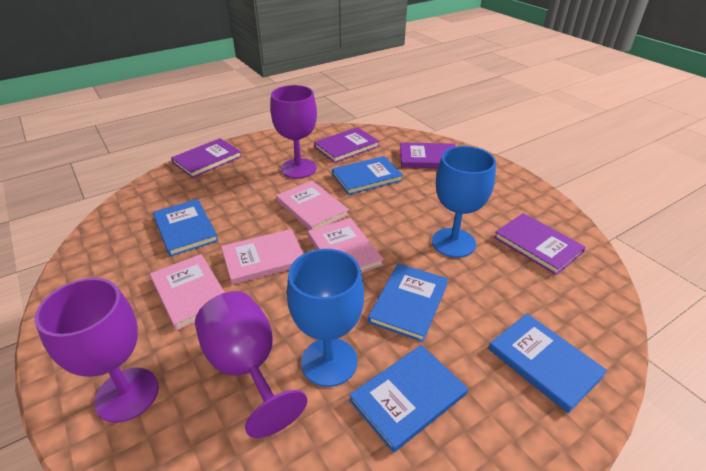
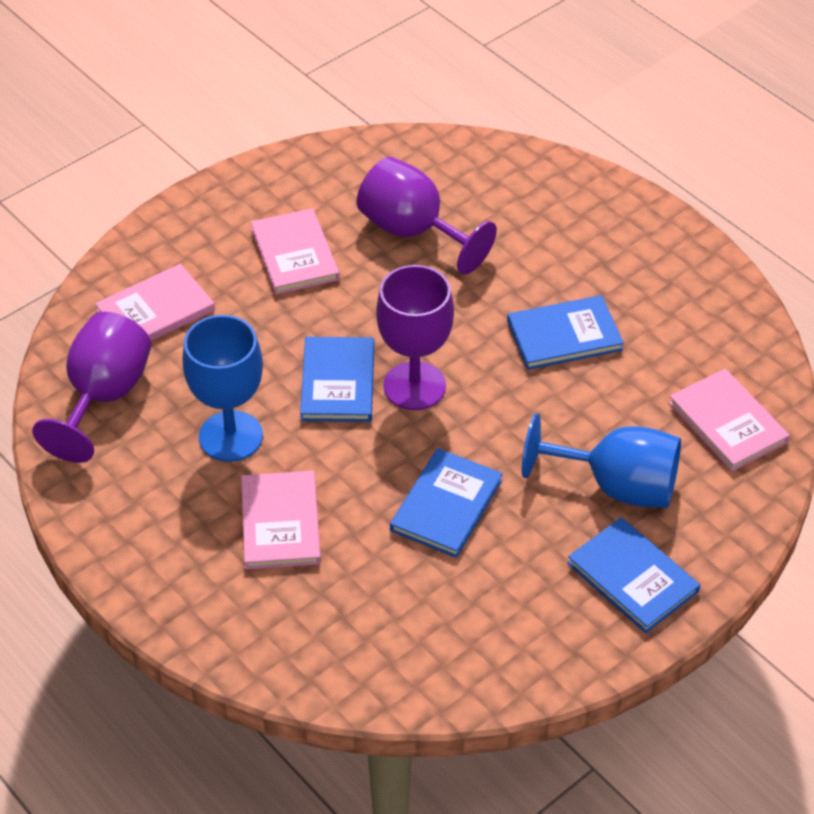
blue book: 5 -> 4
purple book: 4 -> 0

